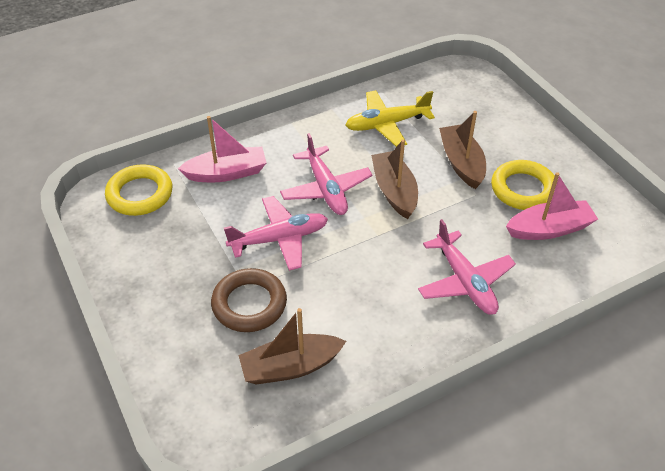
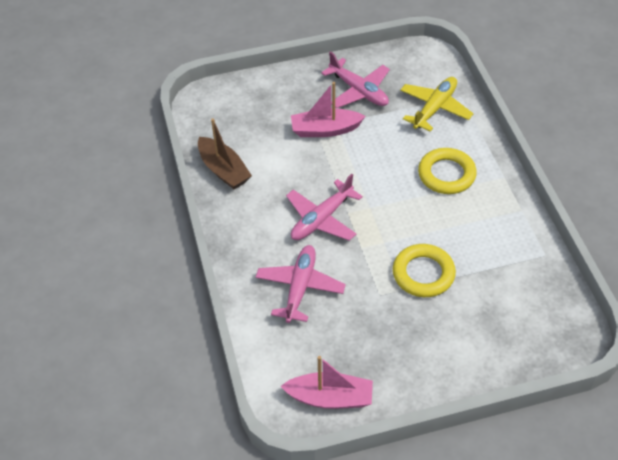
brown boat: 3 -> 1
brown ring: 1 -> 0

